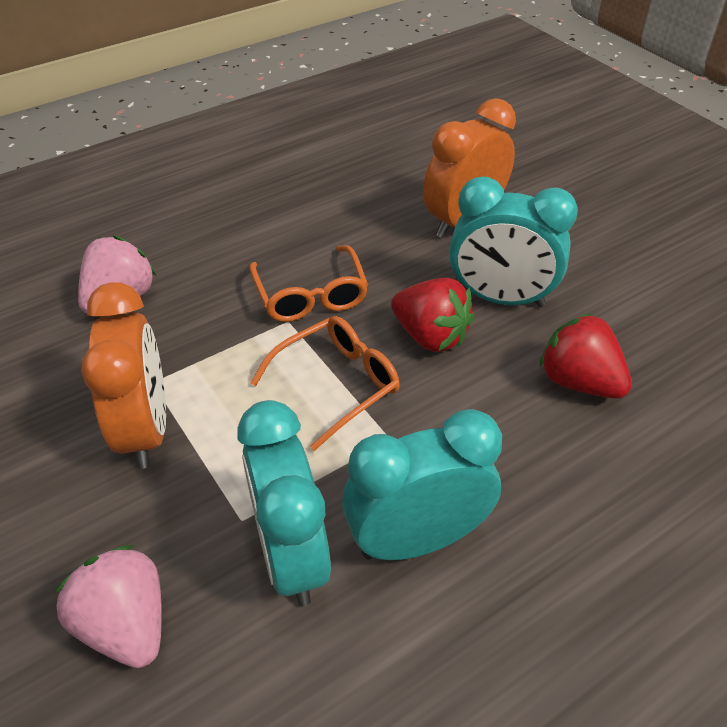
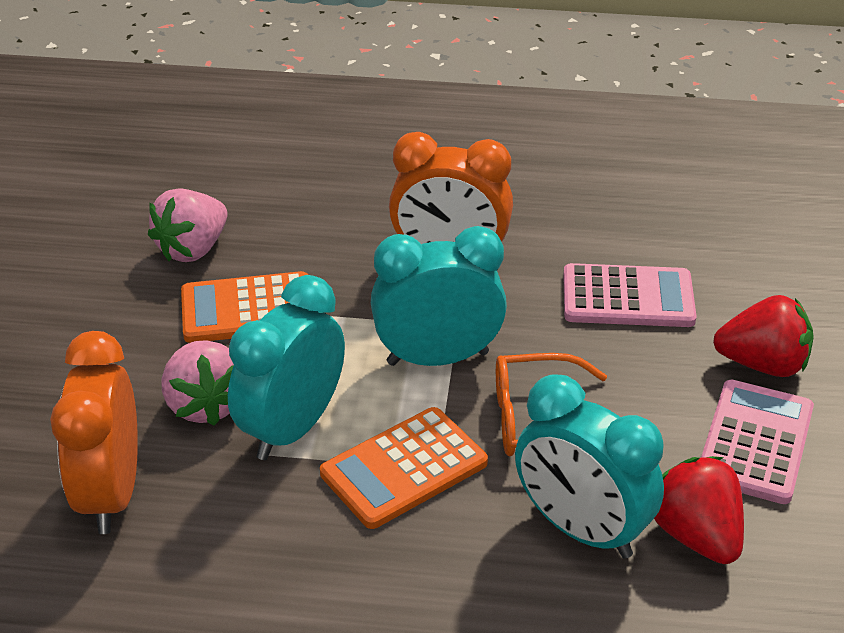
orange calculator: 0 -> 2
orange glasses: 2 -> 1
pink calculator: 0 -> 2

